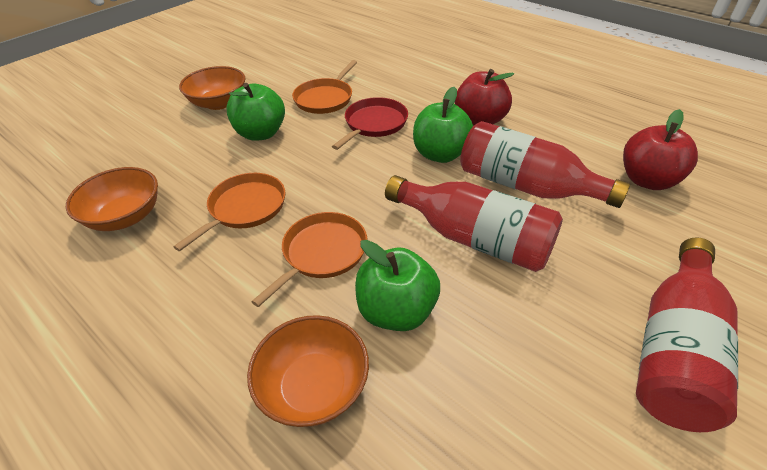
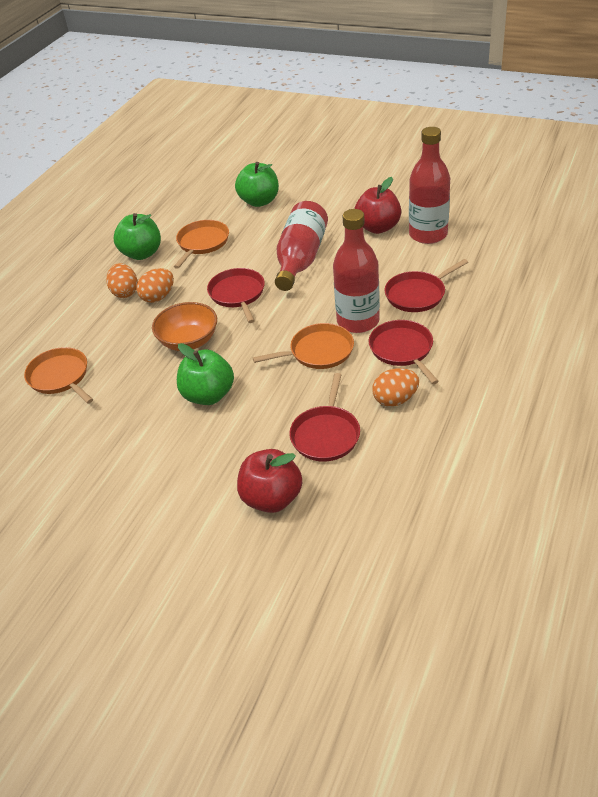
orange bowl: 3 -> 1
orange egg: 0 -> 3
red pan: 1 -> 4

